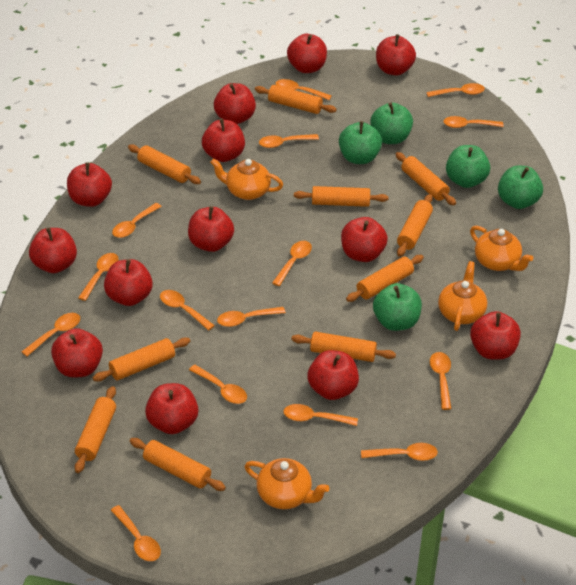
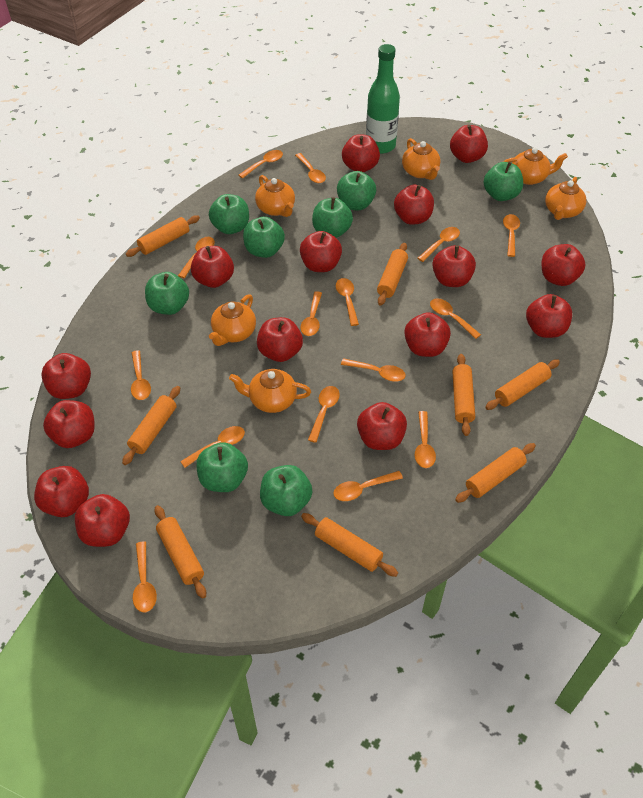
green apple: 5 -> 8
green bottle: 0 -> 1
orange rolling pin: 10 -> 8
orange teapot: 4 -> 6
red apple: 13 -> 15

